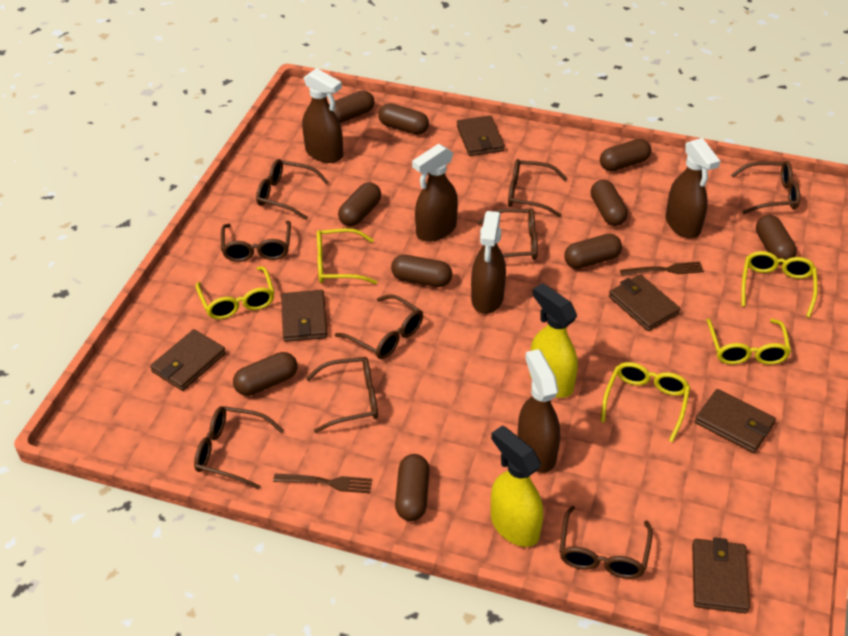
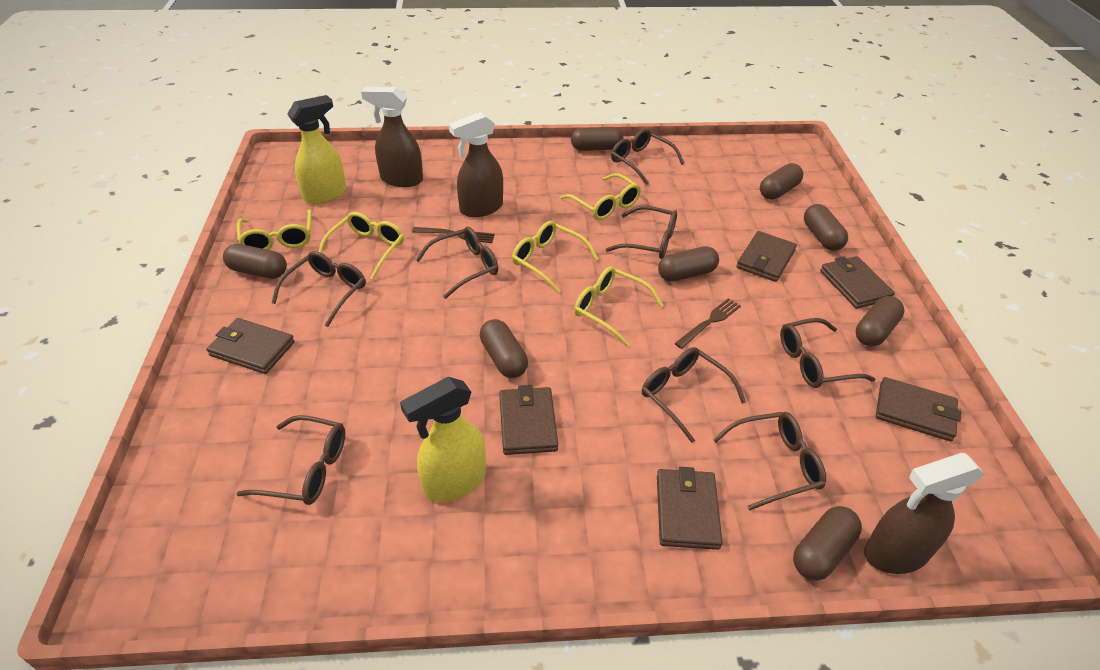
brown capsule: 10 -> 8
brown glasses: 9 -> 8
brown spray bottle: 5 -> 3

